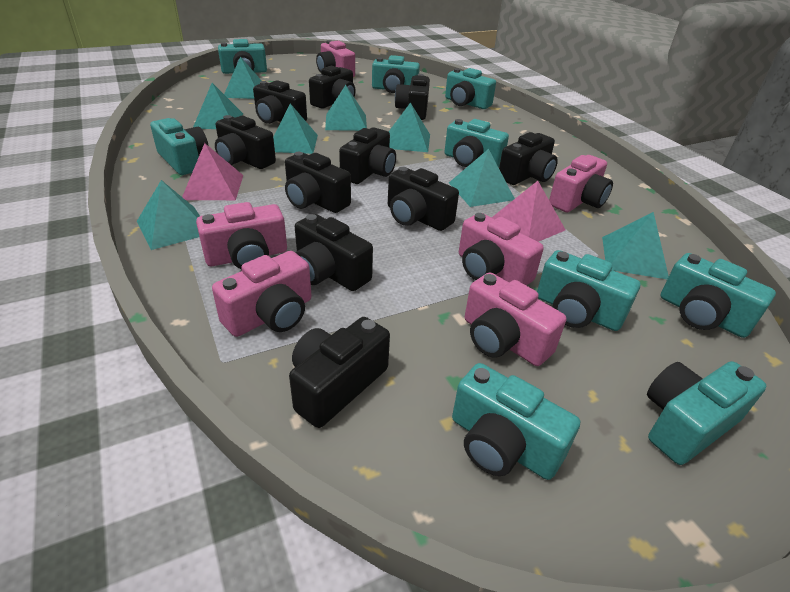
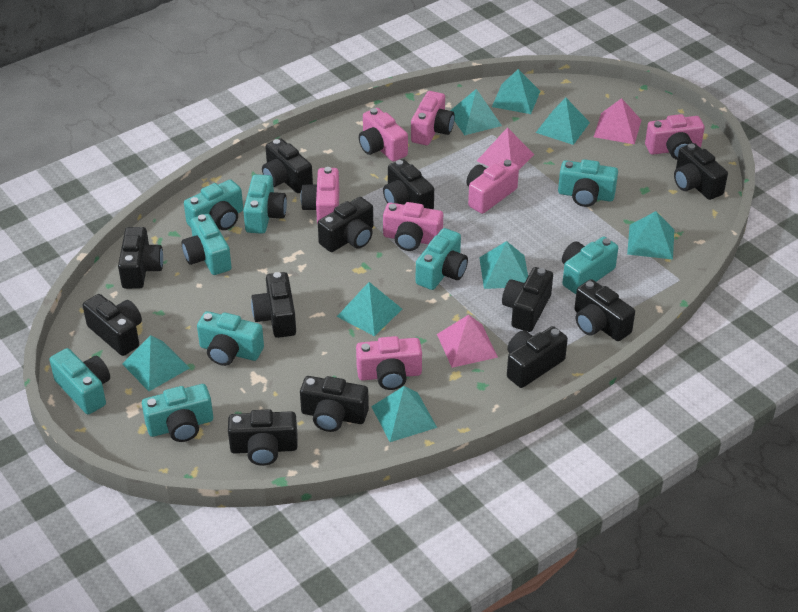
black camera: 10 -> 12
pink camera: 6 -> 7
pink pyramid: 2 -> 3

